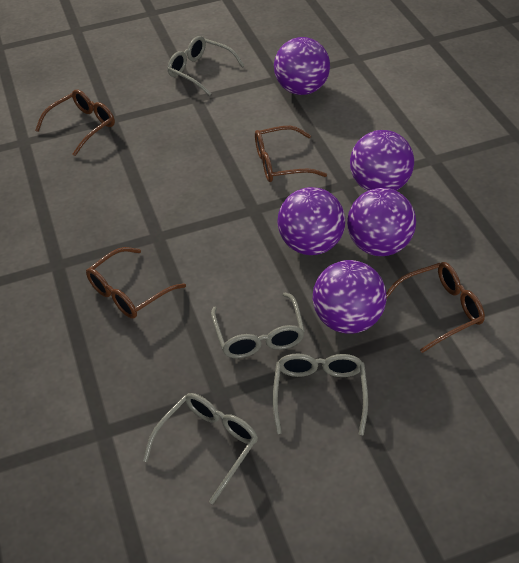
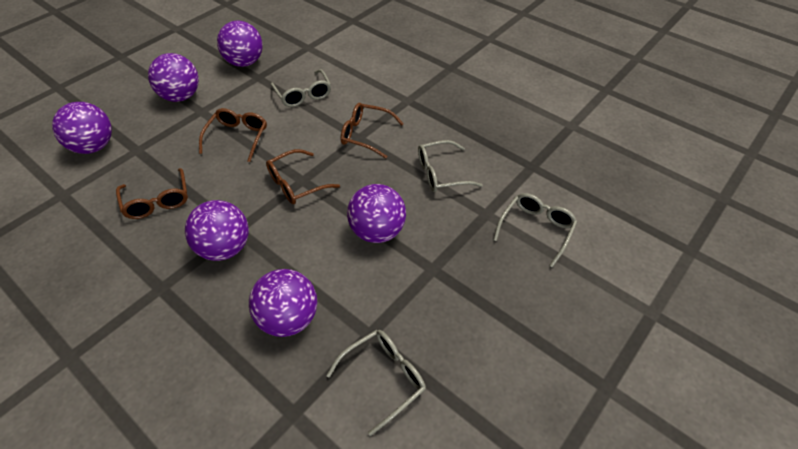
purple ball: 5 -> 6

